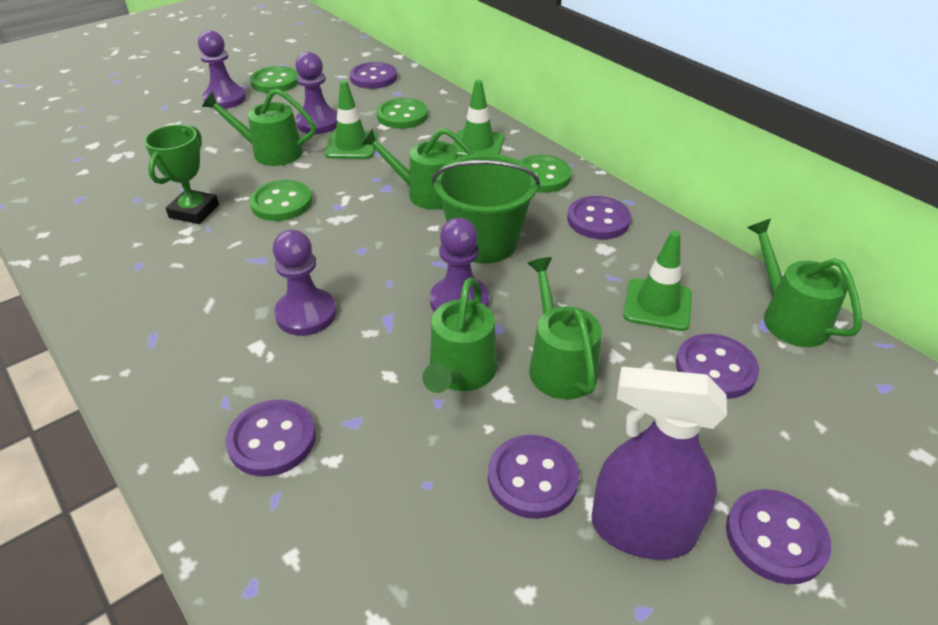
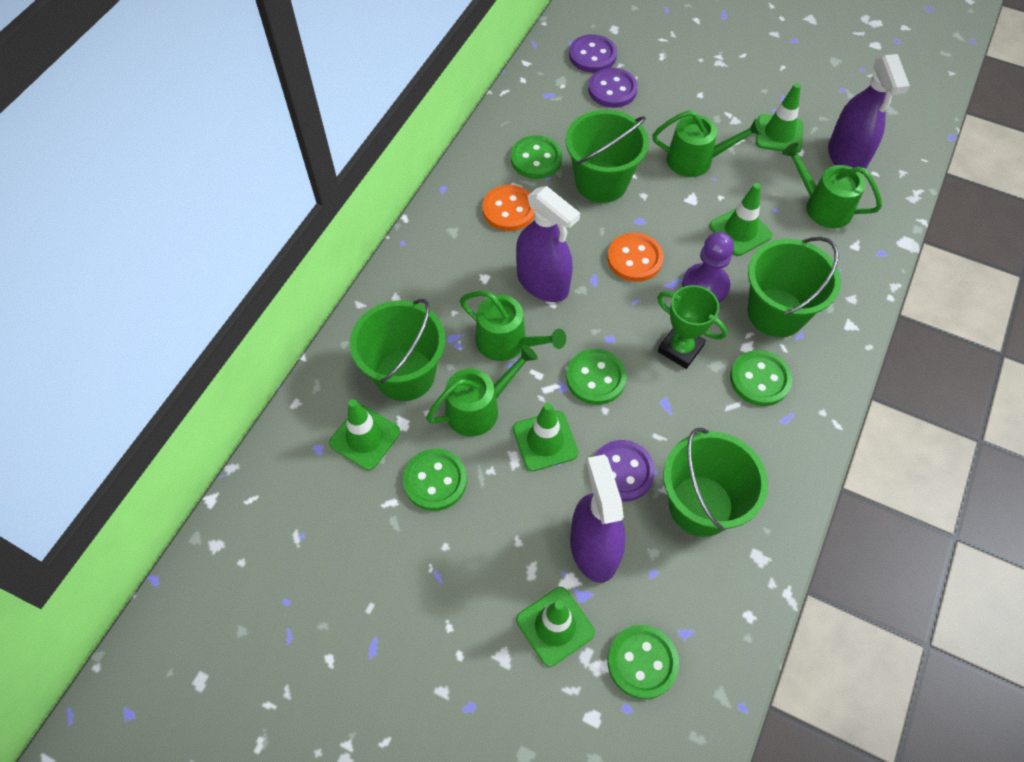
green bucket: 1 -> 4
green button: 4 -> 5
green traffic cone: 3 -> 5
green watering can: 5 -> 4
orange button: 0 -> 2
purple button: 6 -> 3
purple pawn: 4 -> 1
purple spray bottle: 1 -> 3

